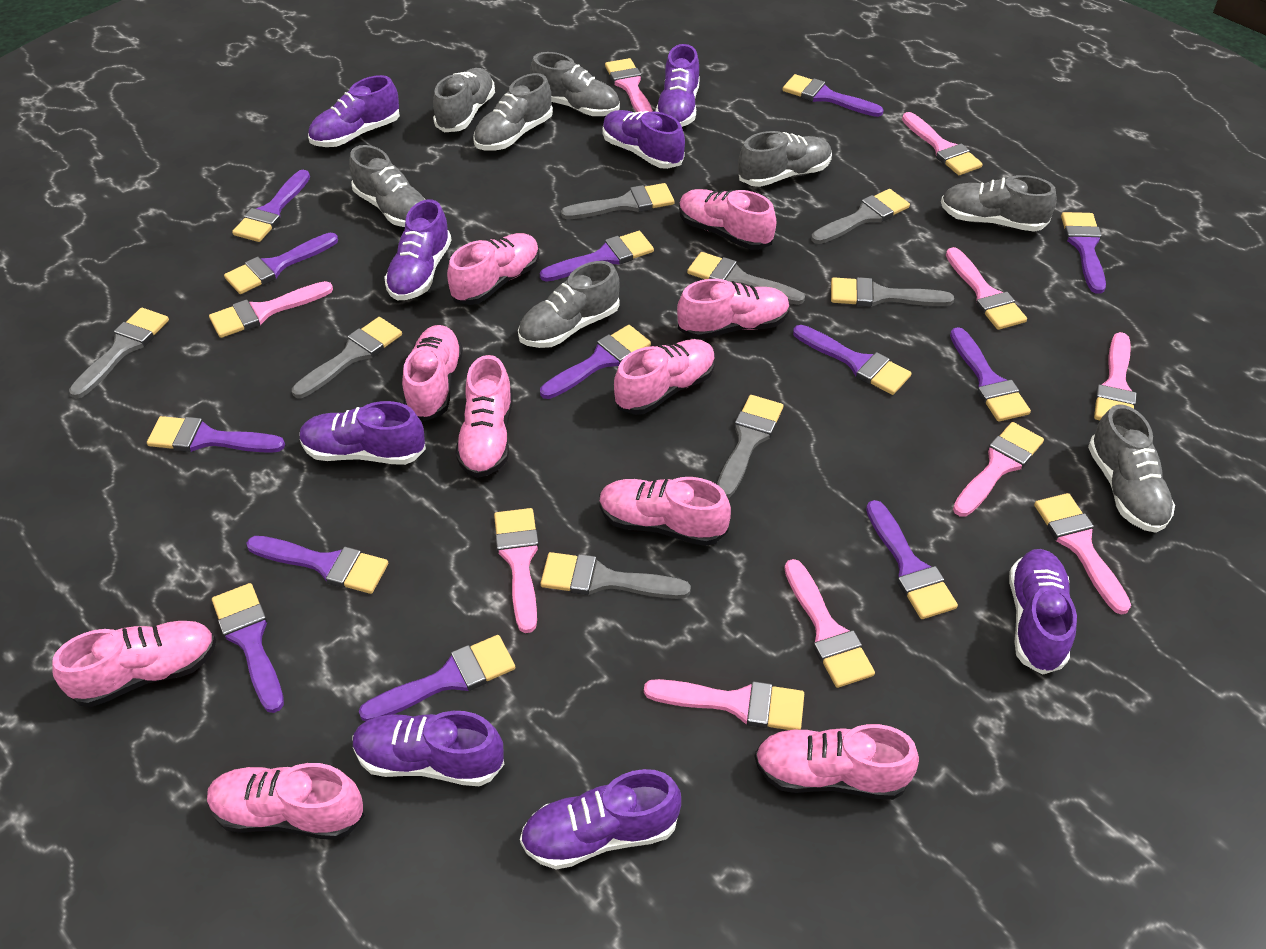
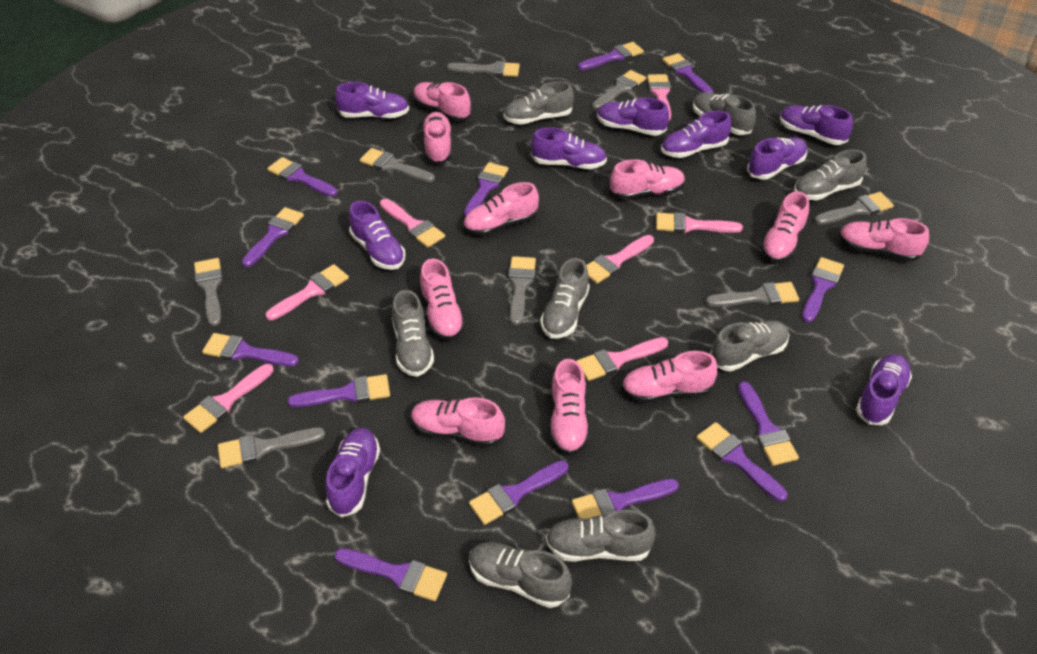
pink brush: 10 -> 7
purple shoe: 8 -> 9

